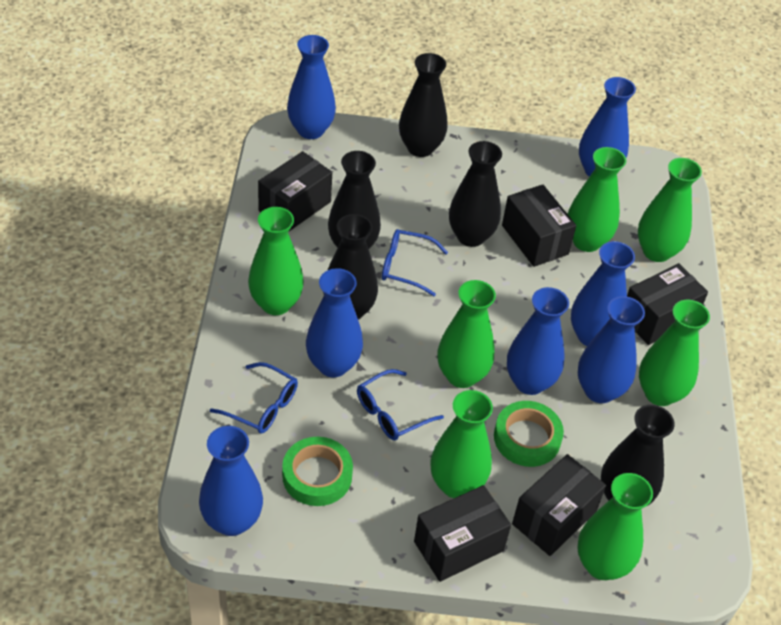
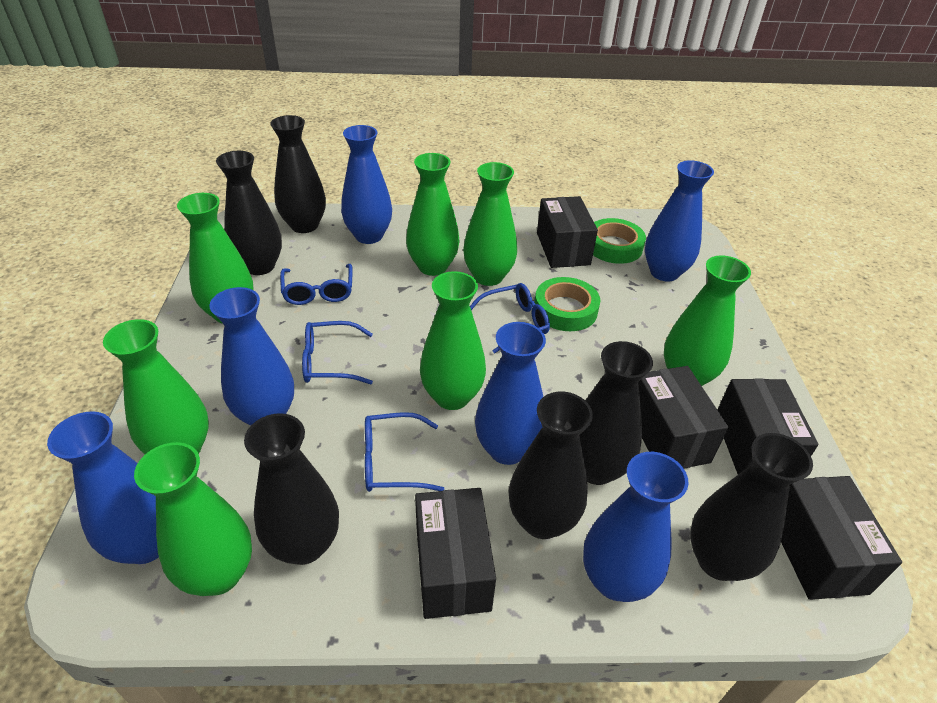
black vase: 5 -> 6
blue glasses: 3 -> 4
blue vase: 7 -> 6

